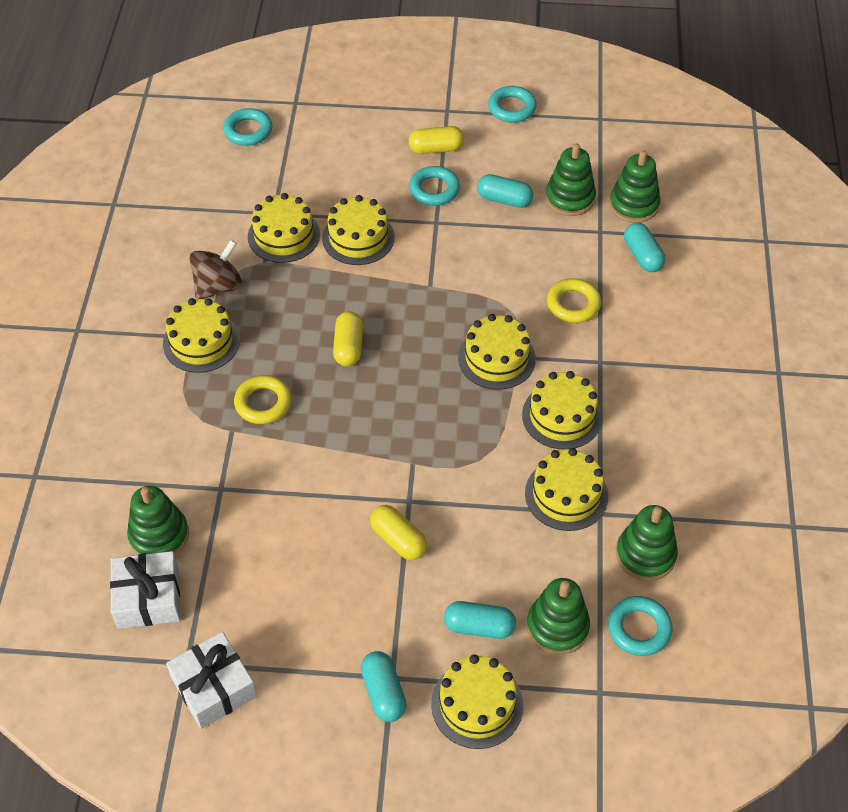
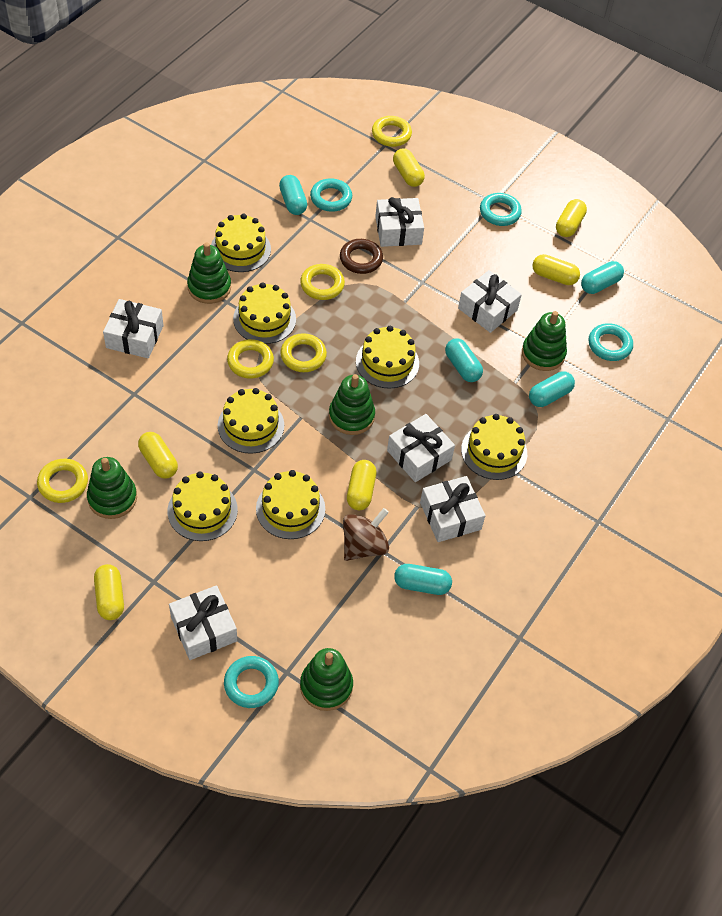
brown ring: 0 -> 1
turquoise capsule: 4 -> 5
white gift: 2 -> 6
yellow capsule: 3 -> 6
yellow ring: 2 -> 5

